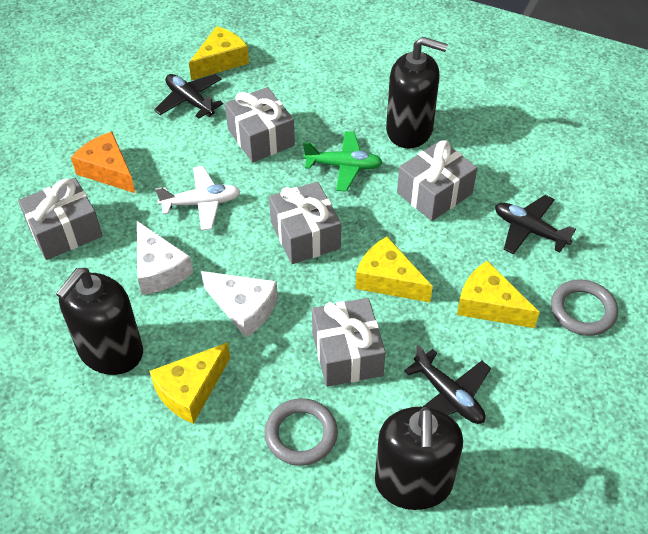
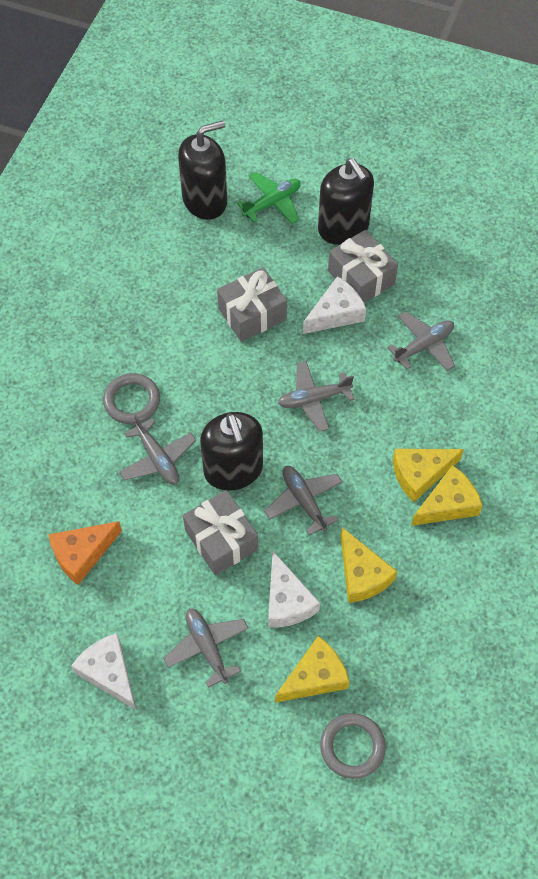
black plane: 3 -> 0
grey gift: 5 -> 3
grey plane: 0 -> 5
white cheese: 2 -> 3
white plane: 1 -> 0

